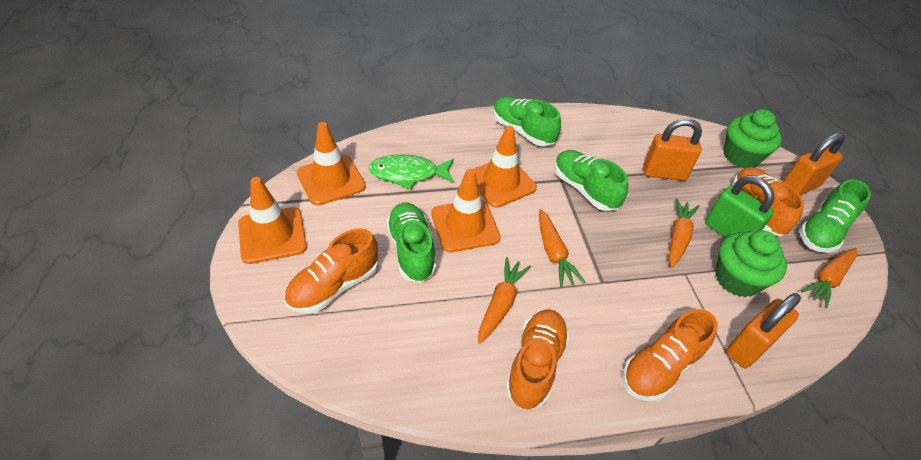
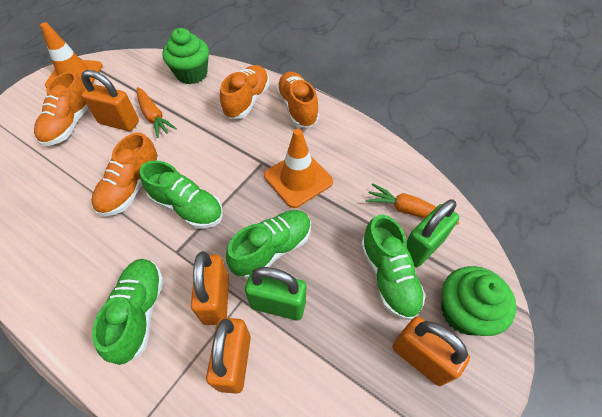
green fish: 1 -> 0
green padlock: 1 -> 2
orange carrot: 4 -> 2
orange padlock: 3 -> 4
orange traffic cone: 4 -> 2

